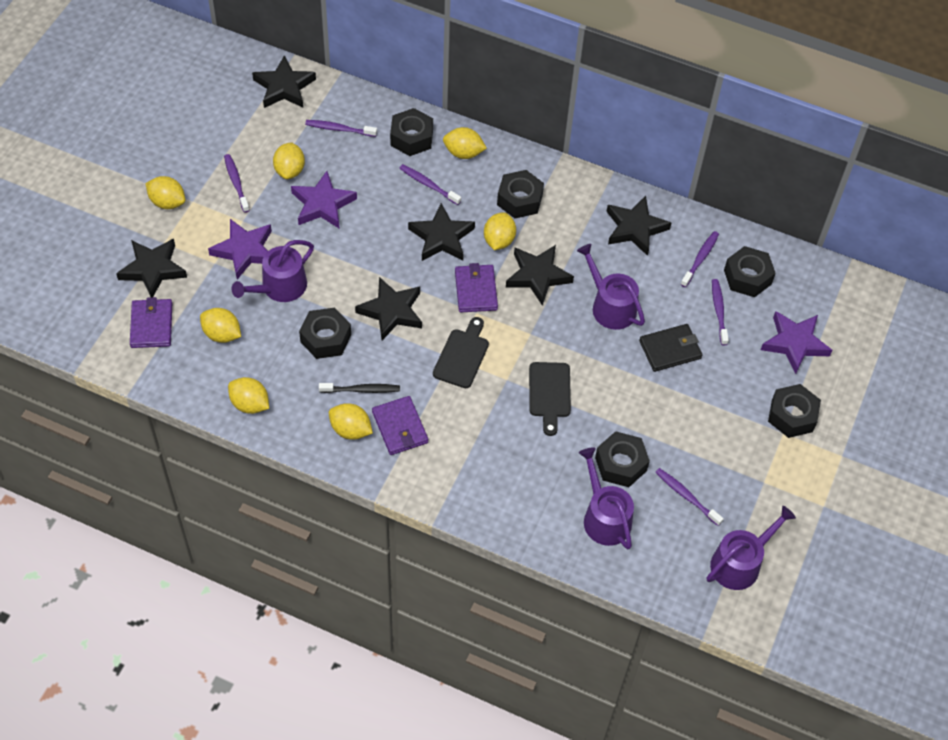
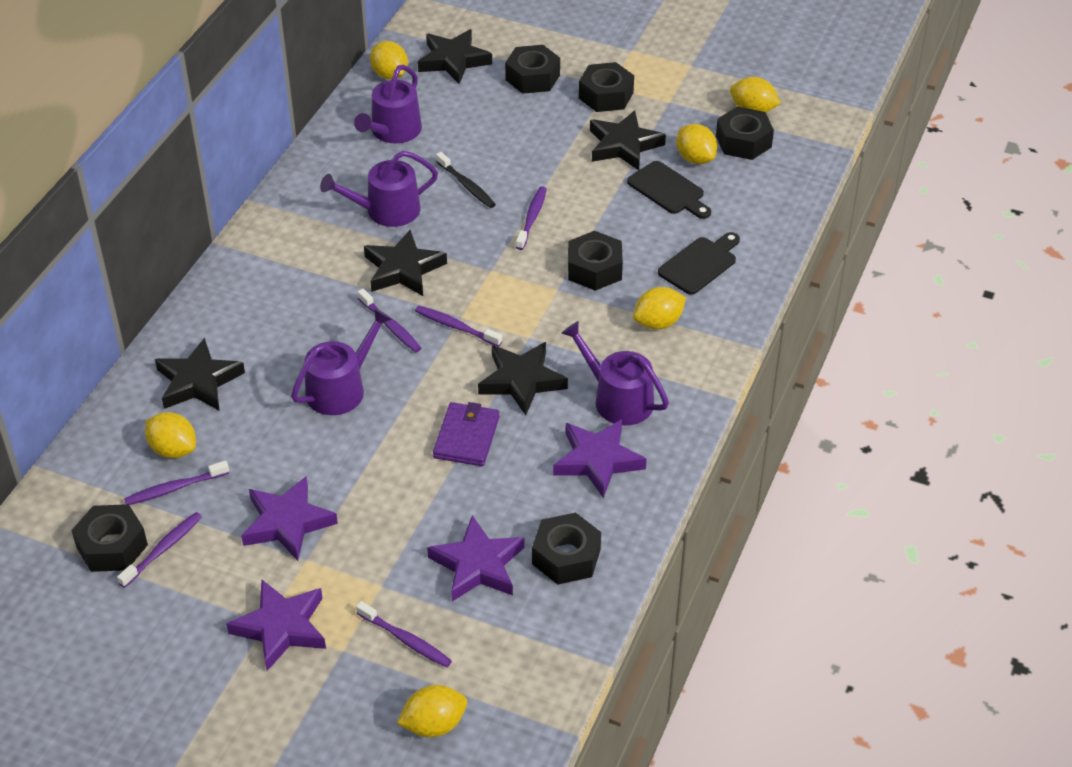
black star: 6 -> 5
black wallet: 1 -> 0
purple star: 3 -> 4
purple wallet: 3 -> 1
yellow lemon: 7 -> 6

